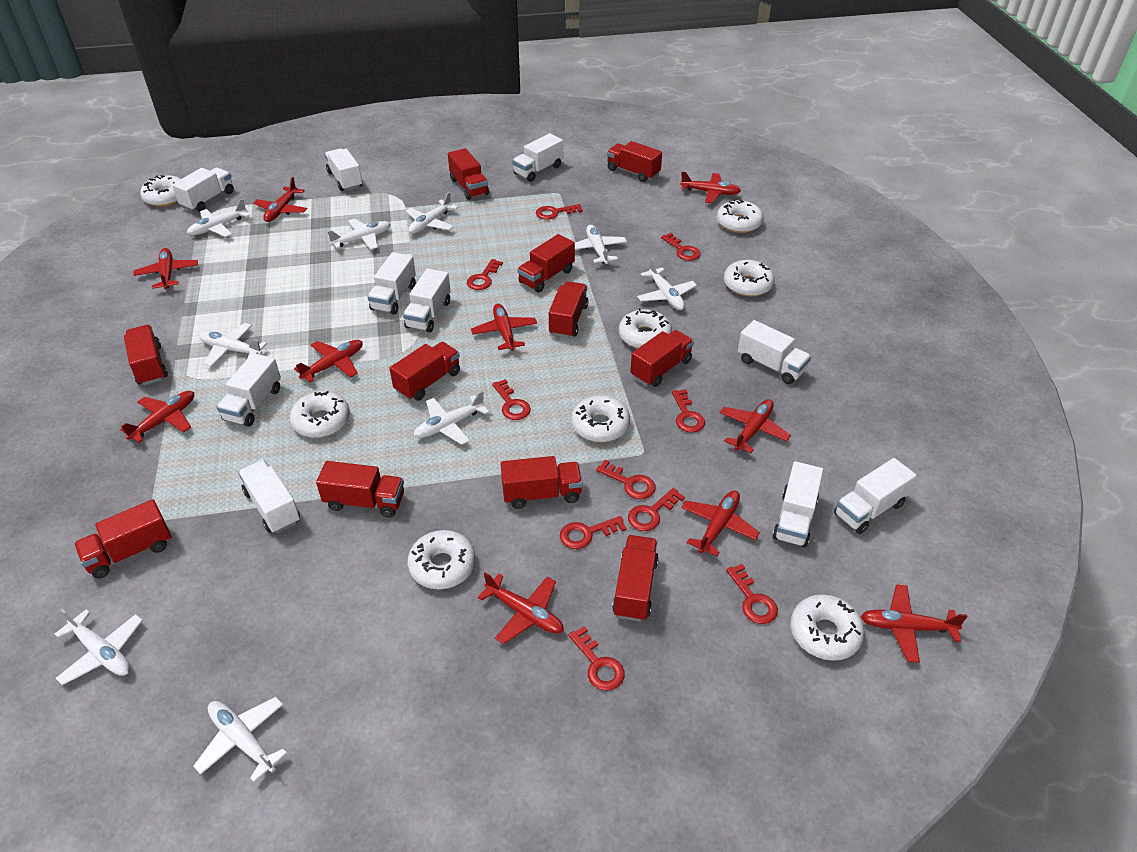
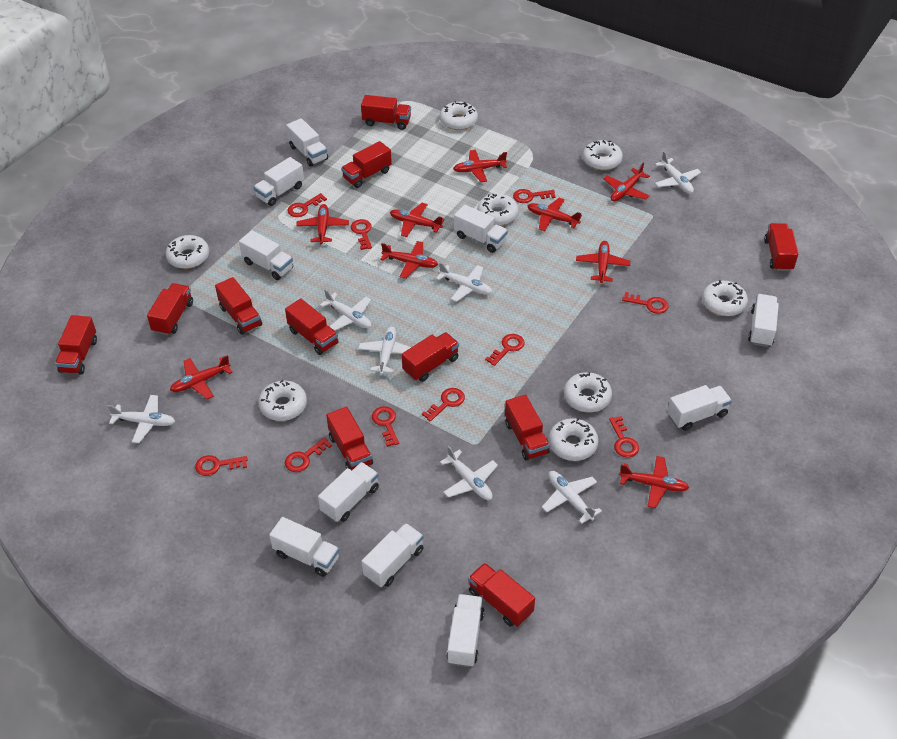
red plane: 10 -> 9
white plane: 9 -> 7

